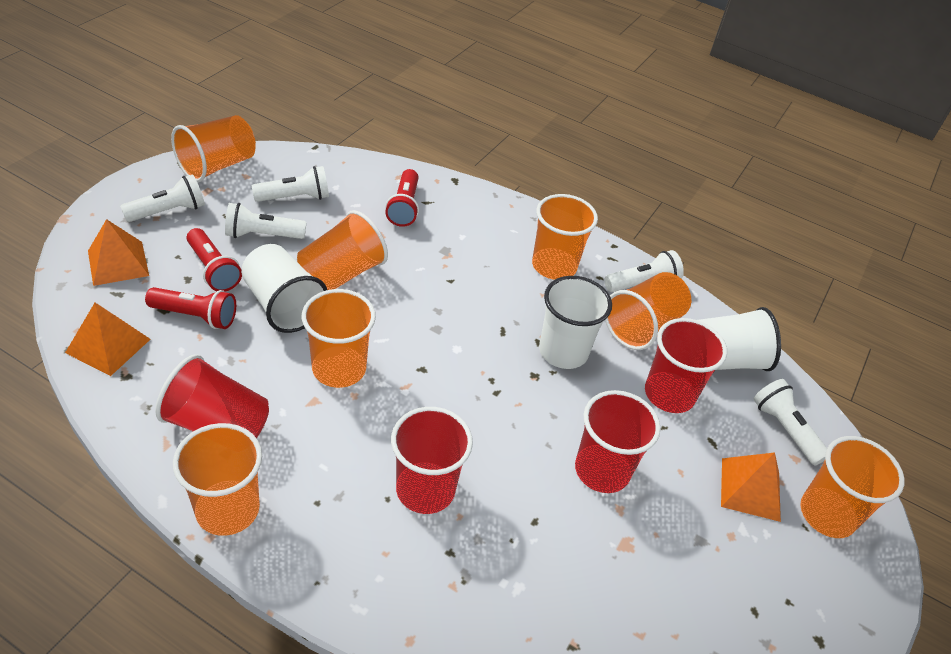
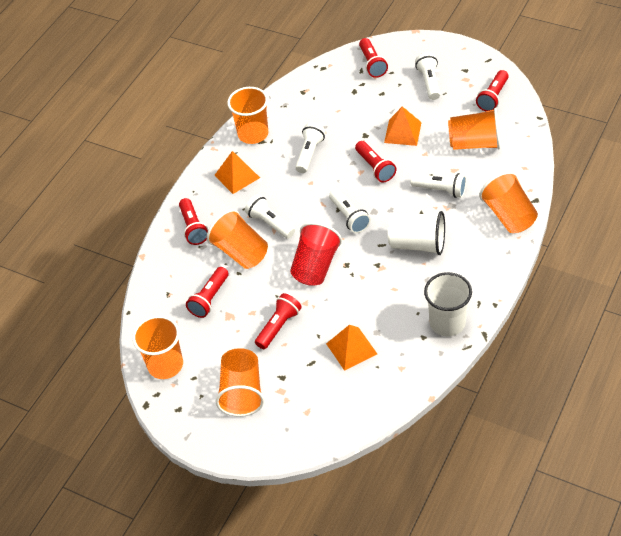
orange cup: 7 -> 6
red cup: 4 -> 1
red flashlight: 3 -> 6
white cup: 3 -> 2

